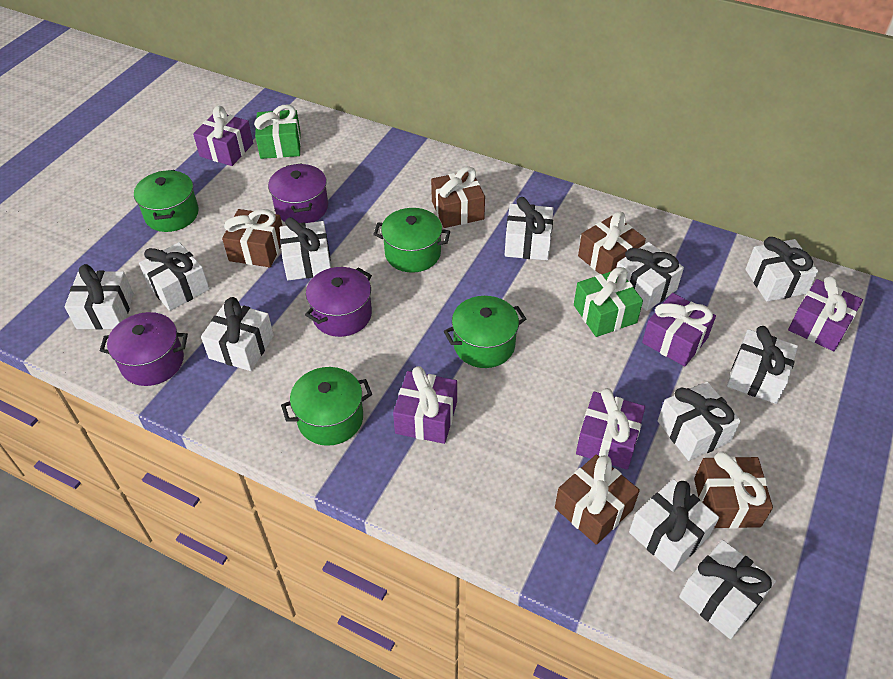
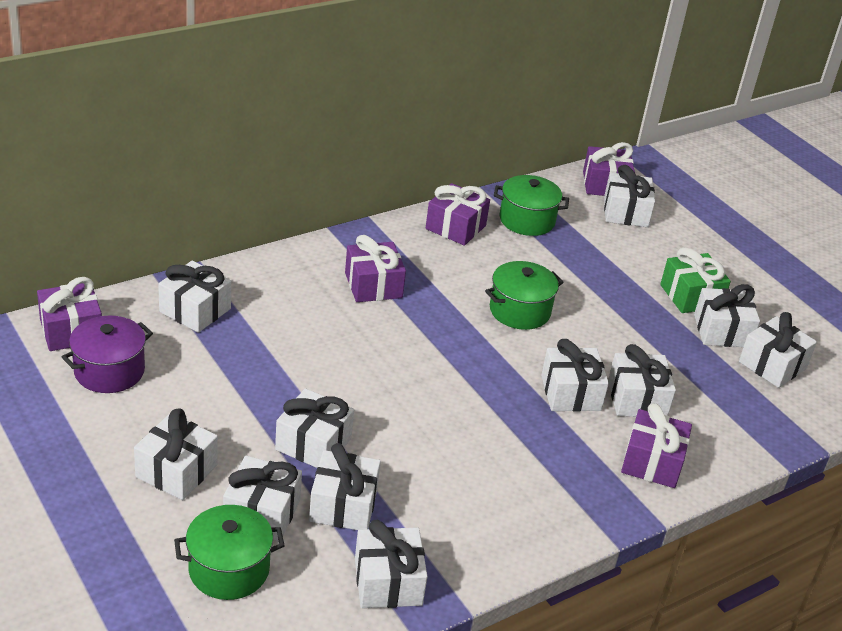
brown gift: 5 -> 0
green gift: 2 -> 1
green pot: 4 -> 3
purple pot: 3 -> 1

